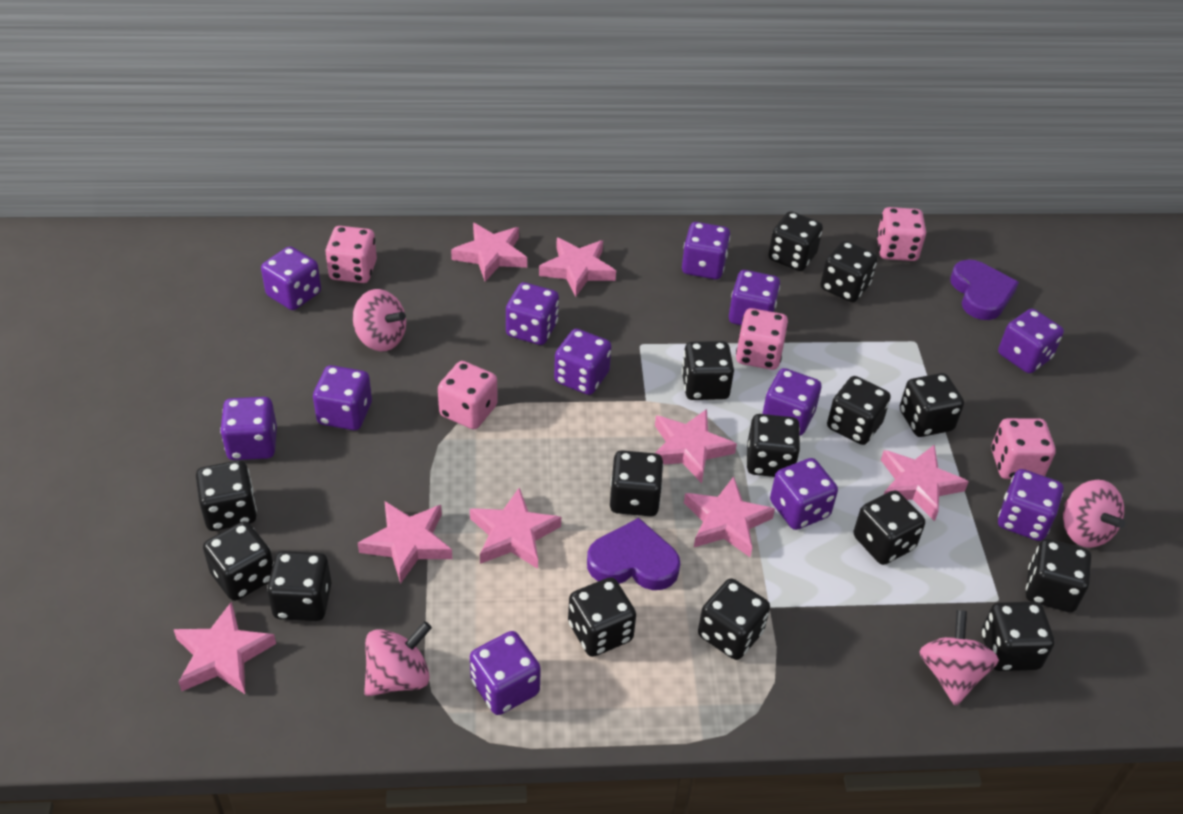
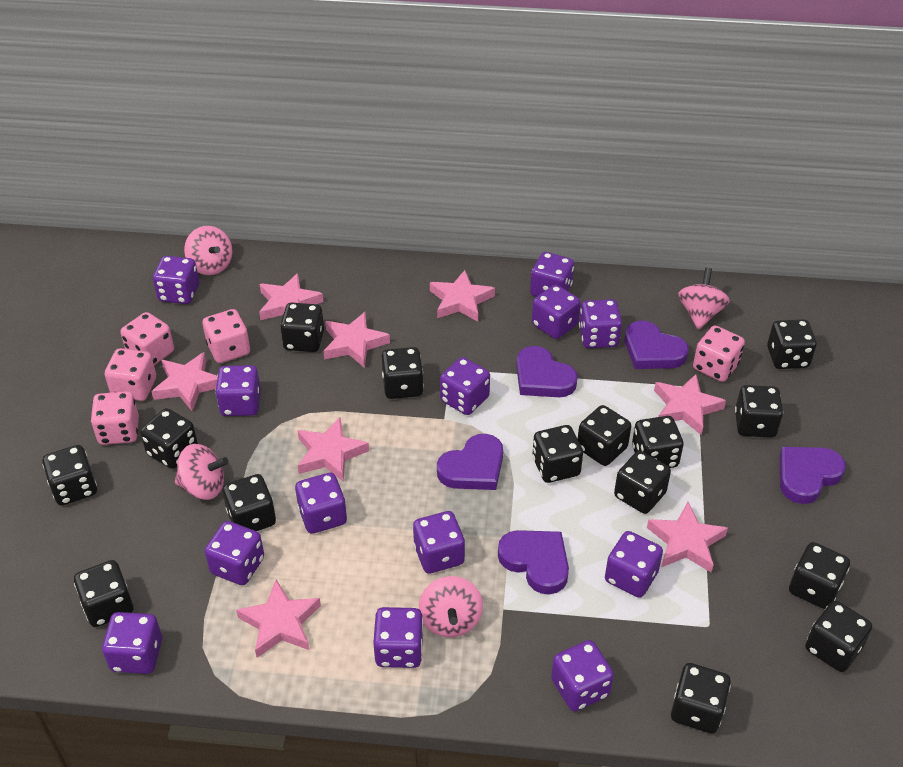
purple dice: 12 -> 13
purple heart: 2 -> 5

